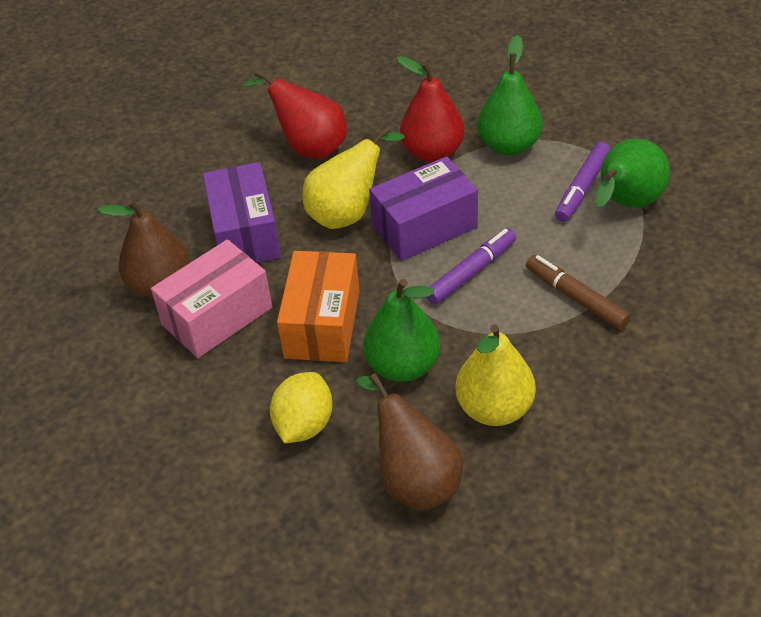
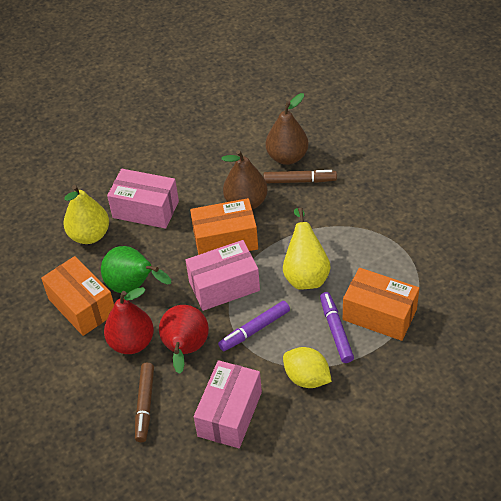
brown marker: 1 -> 2
green pear: 3 -> 1
orange box: 1 -> 3
pink box: 1 -> 3
purple box: 2 -> 0

